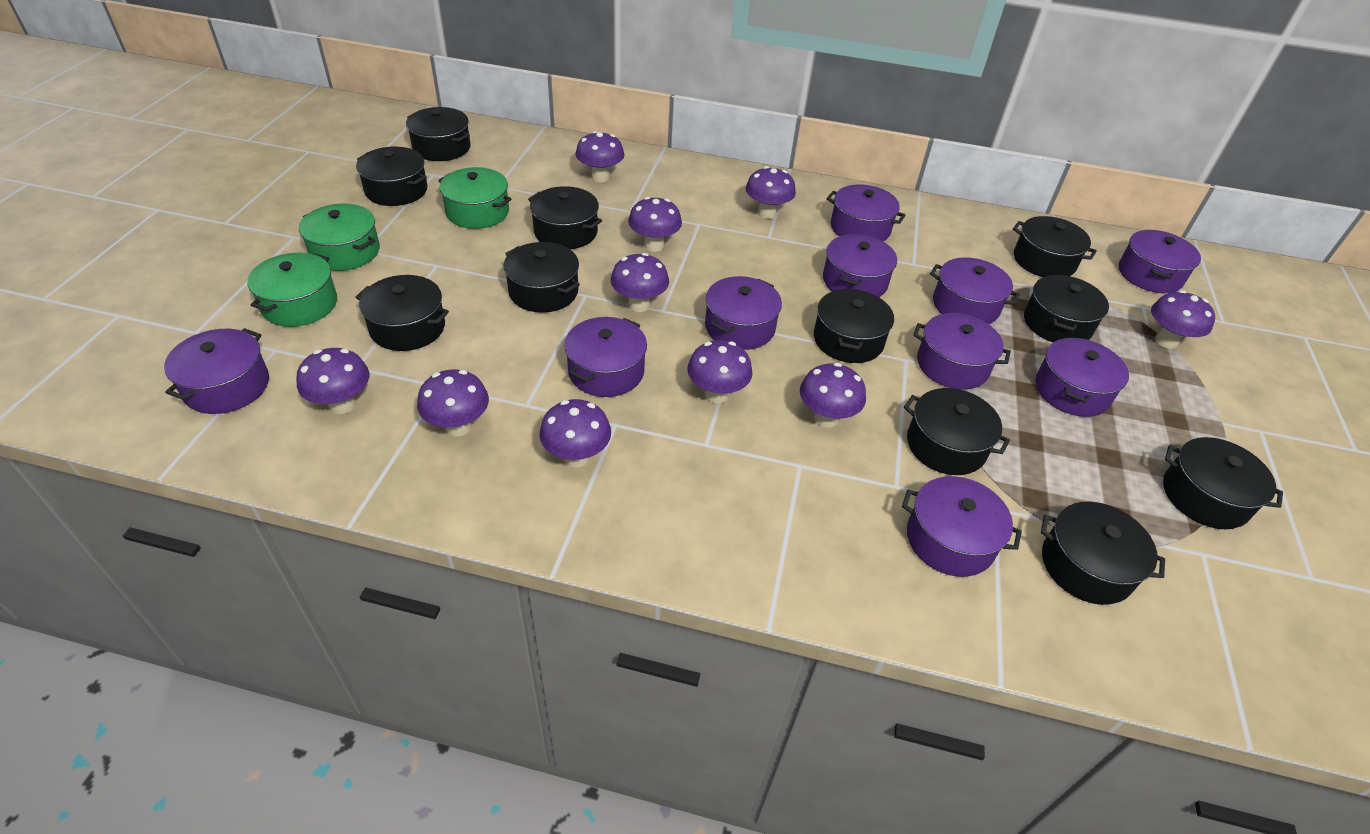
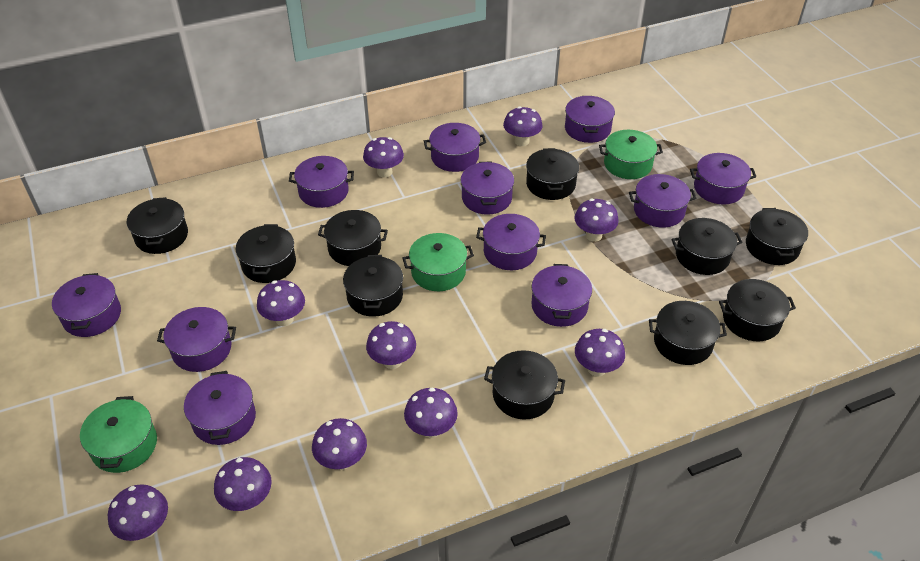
black pot: 11 -> 10
purple pot: 10 -> 11

